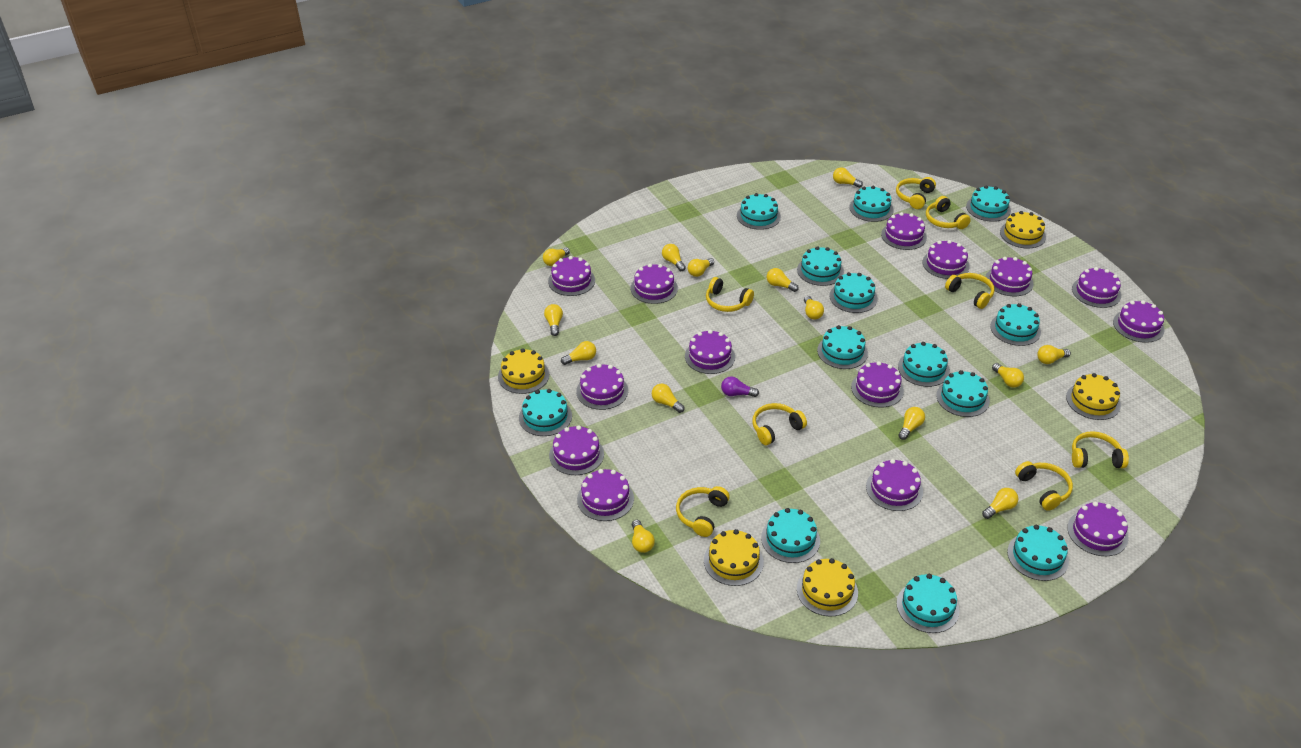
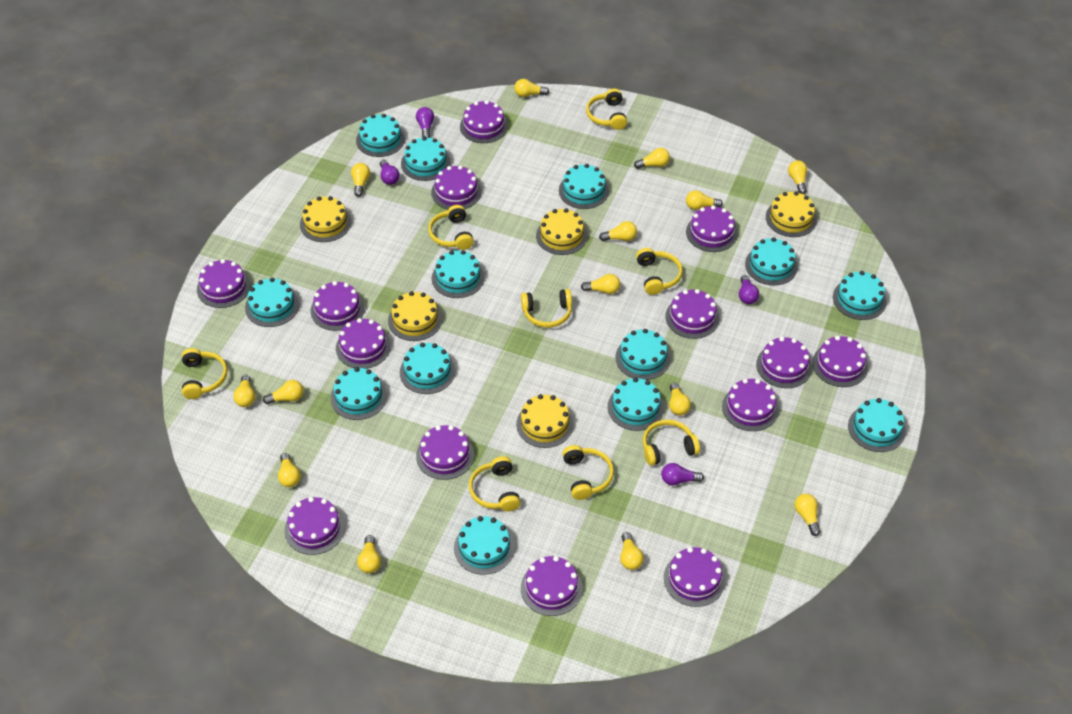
purple light bulb: 1 -> 4

